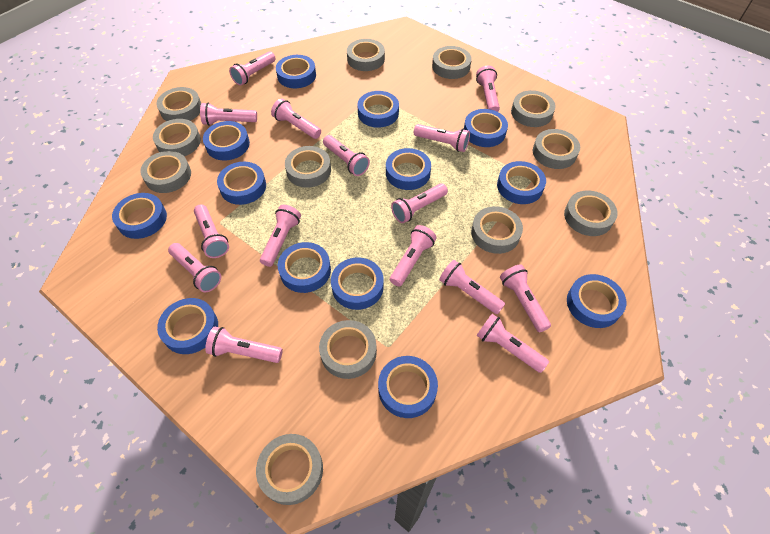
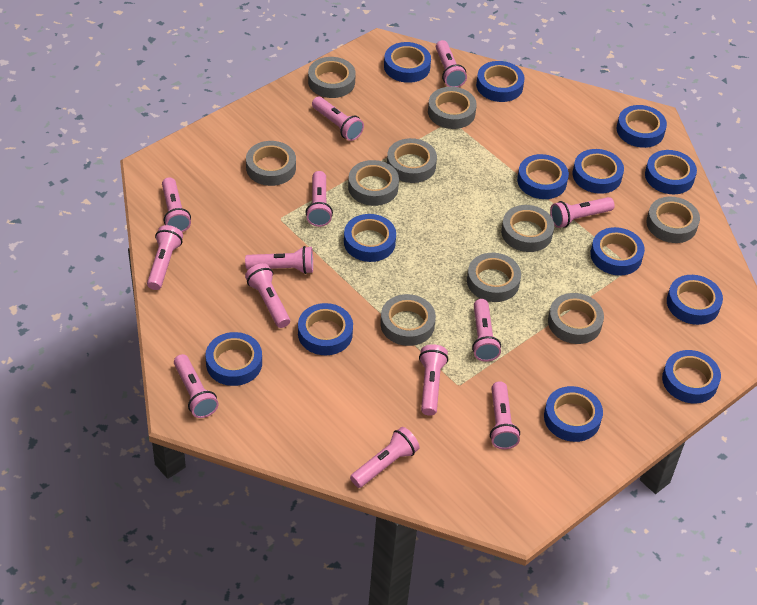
grey tape: 12 -> 10
pink flashlight: 15 -> 13

